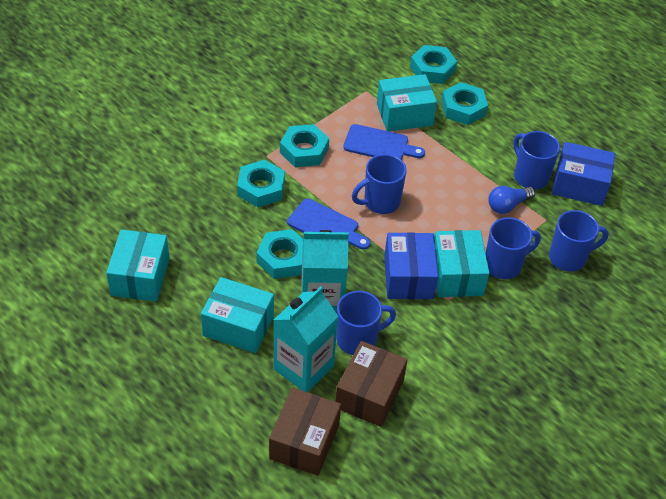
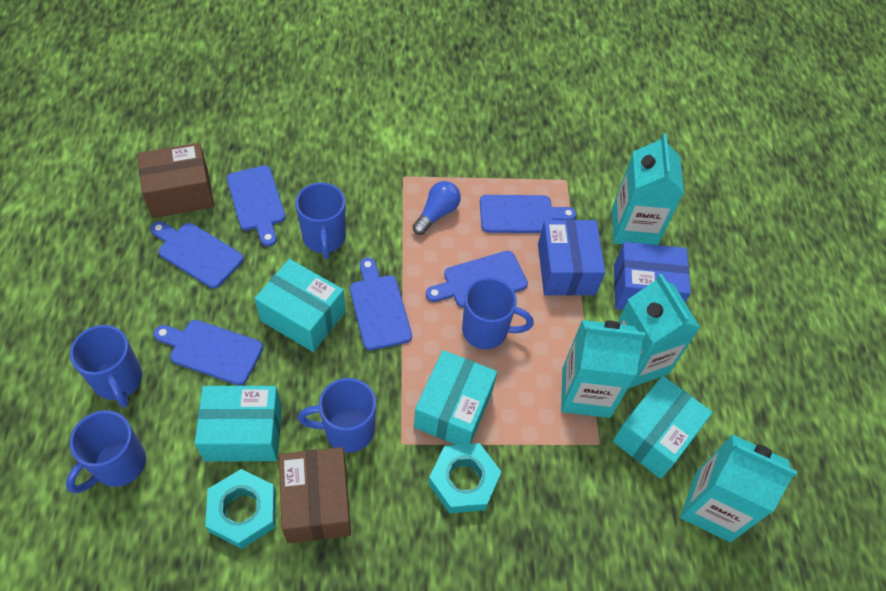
blue cutting board: 2 -> 6
turquoise carton: 2 -> 4
turquoise nut: 5 -> 2

